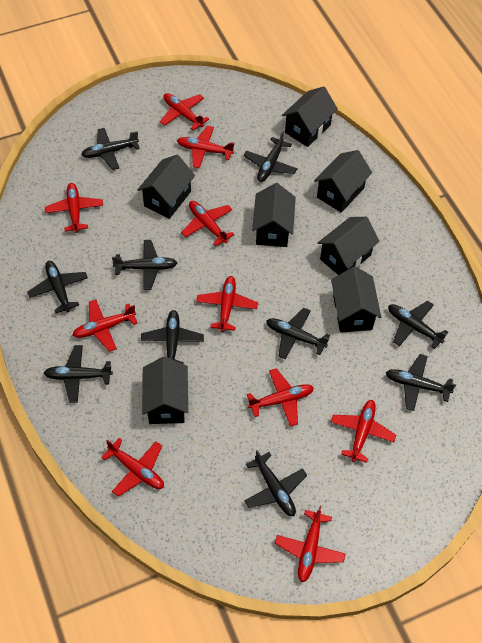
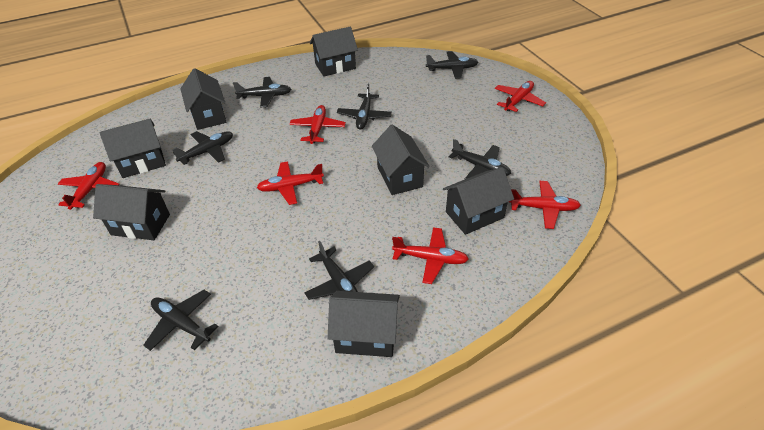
black plane: 10 -> 7
red plane: 10 -> 6

